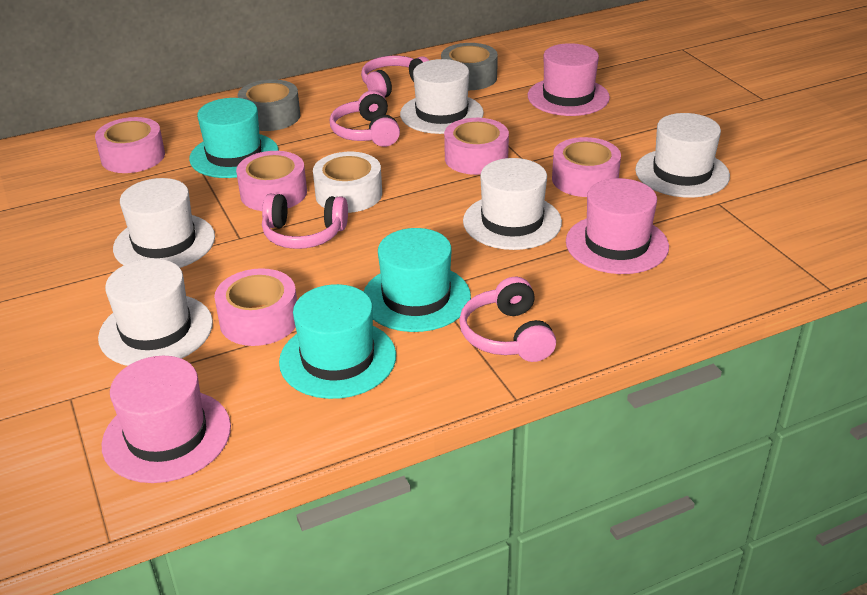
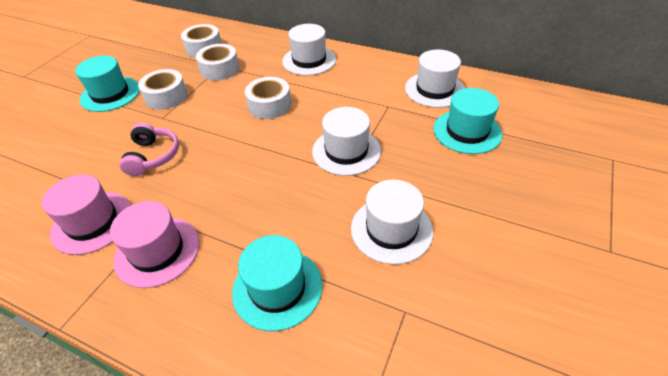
grey tape: 2 -> 0
pink hat: 3 -> 2
pink headphones: 4 -> 1
pink tape: 5 -> 0
white hat: 5 -> 4
white tape: 1 -> 4

